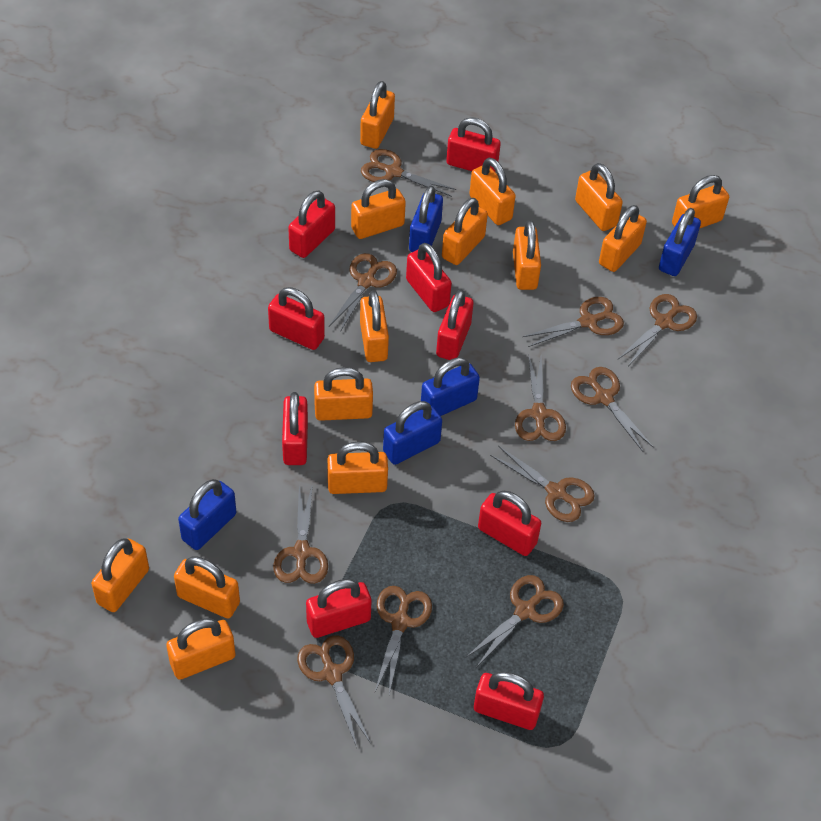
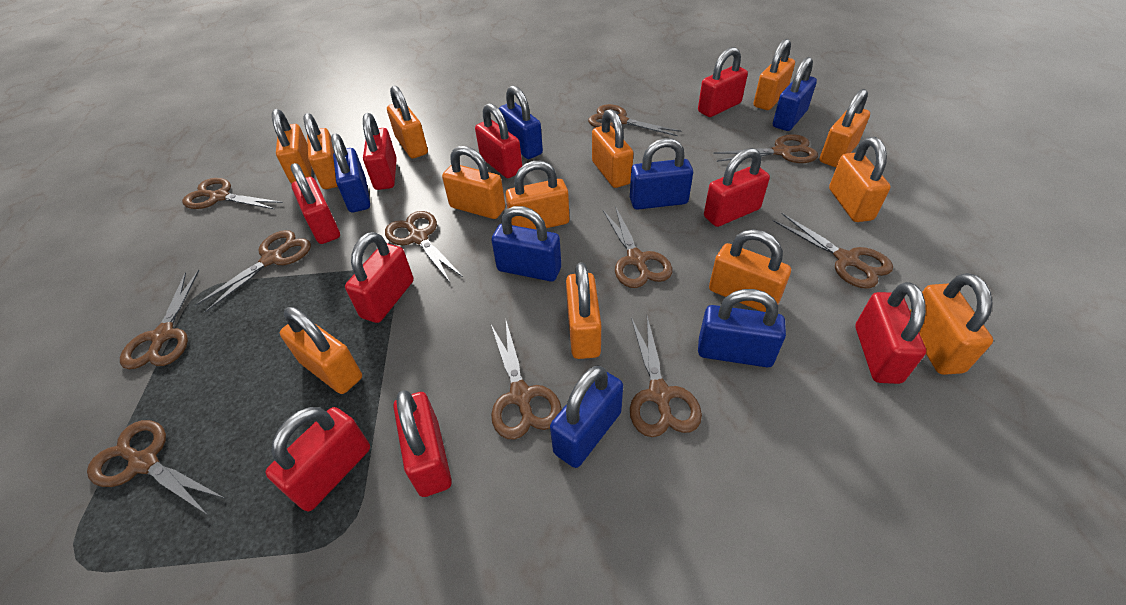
blue padlock: 5 -> 7
orange padlock: 14 -> 13

